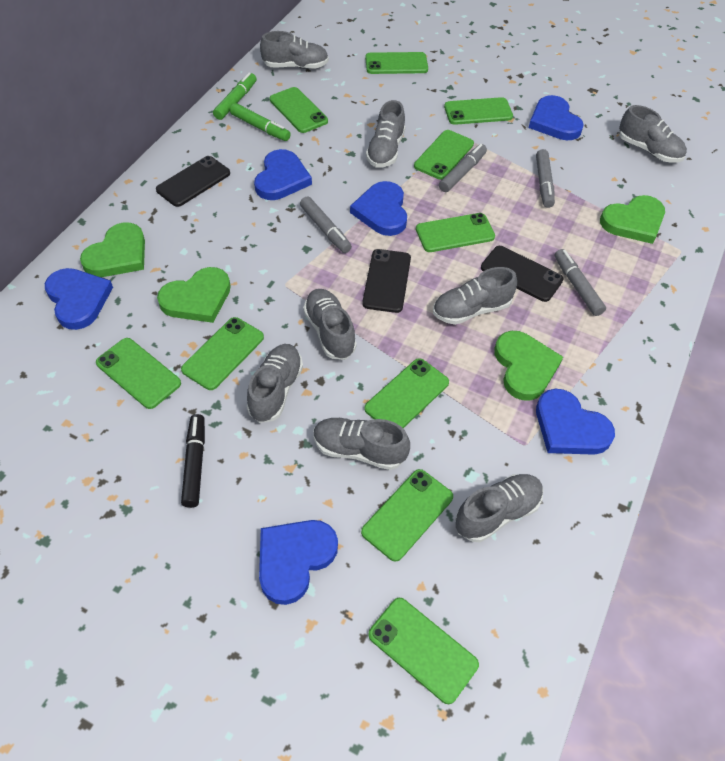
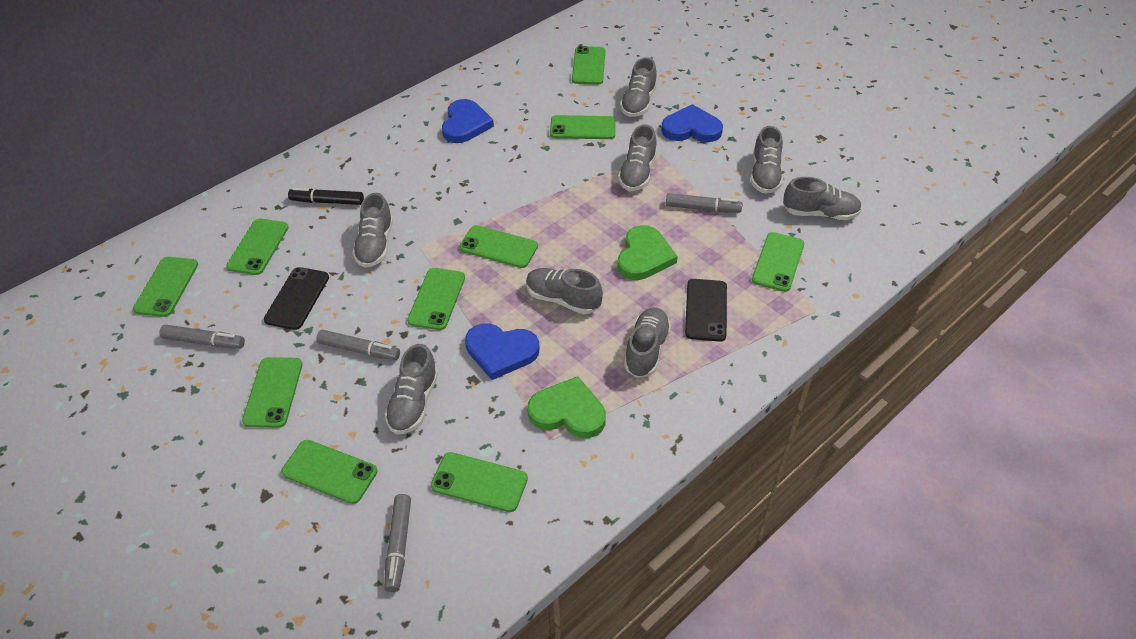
black phone: 3 -> 2
blue heart: 6 -> 3
green heart: 4 -> 2
green marker: 2 -> 0

